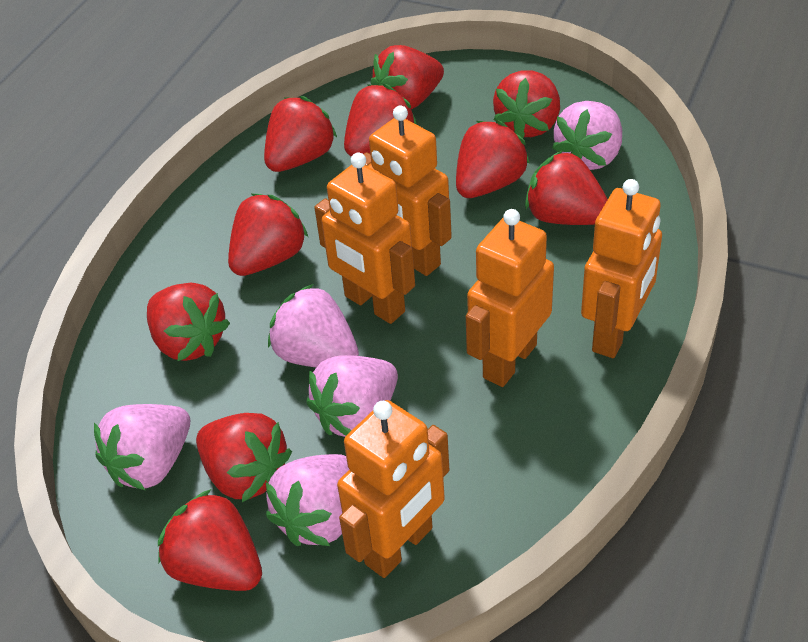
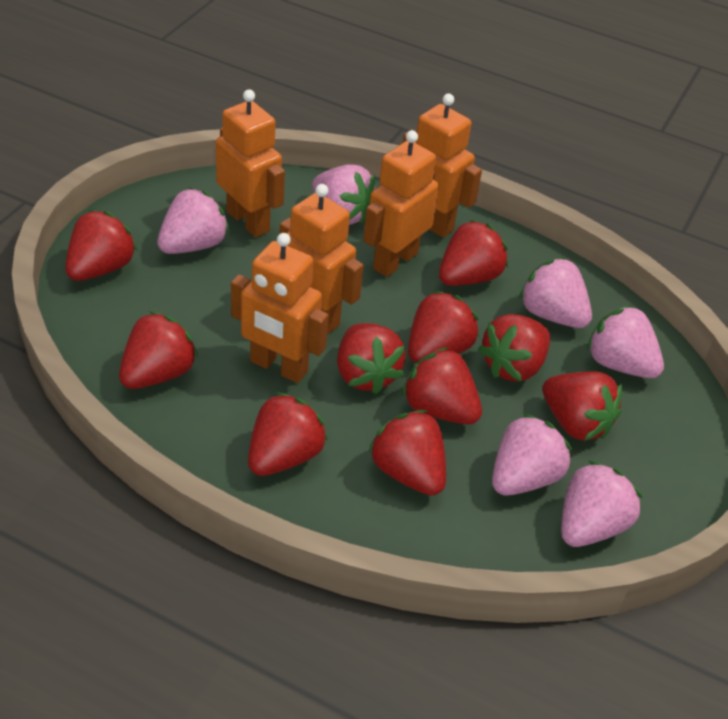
pink strawberry: 5 -> 6

